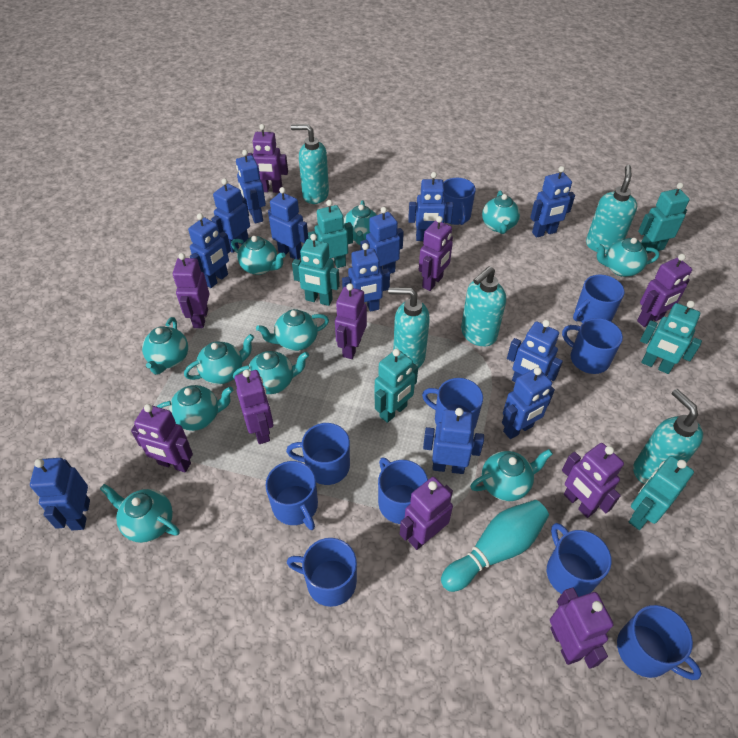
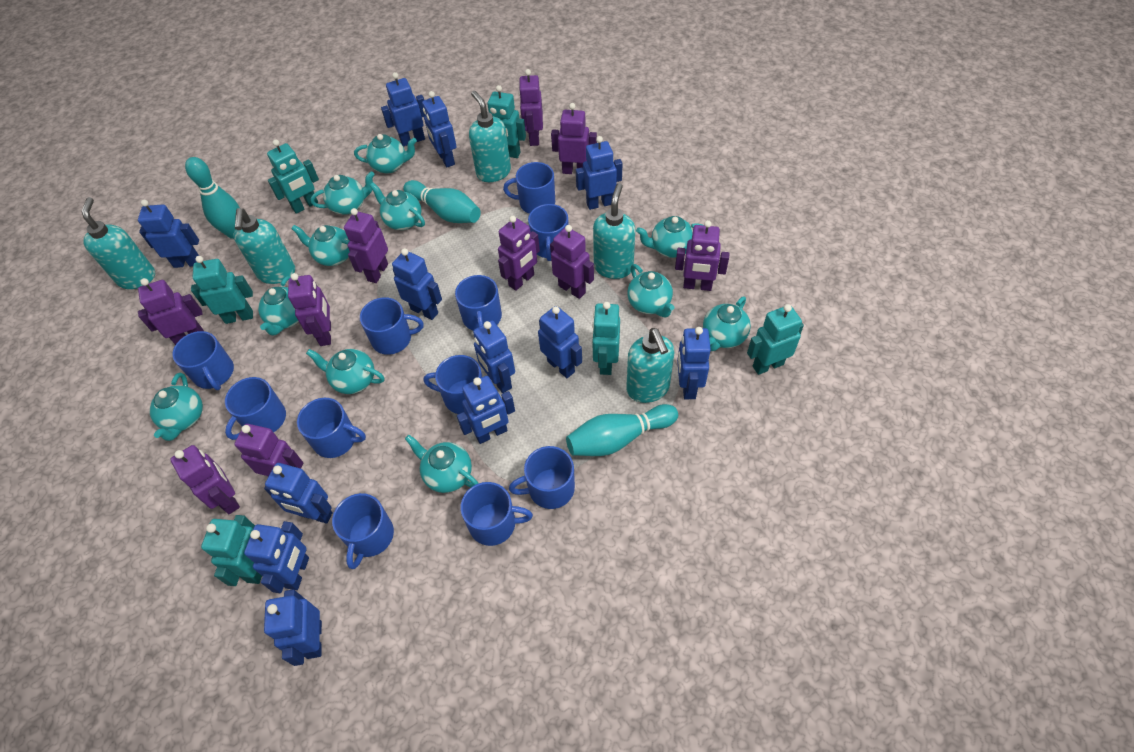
blue mug: 10 -> 11
turquoise bowling pin: 1 -> 3

